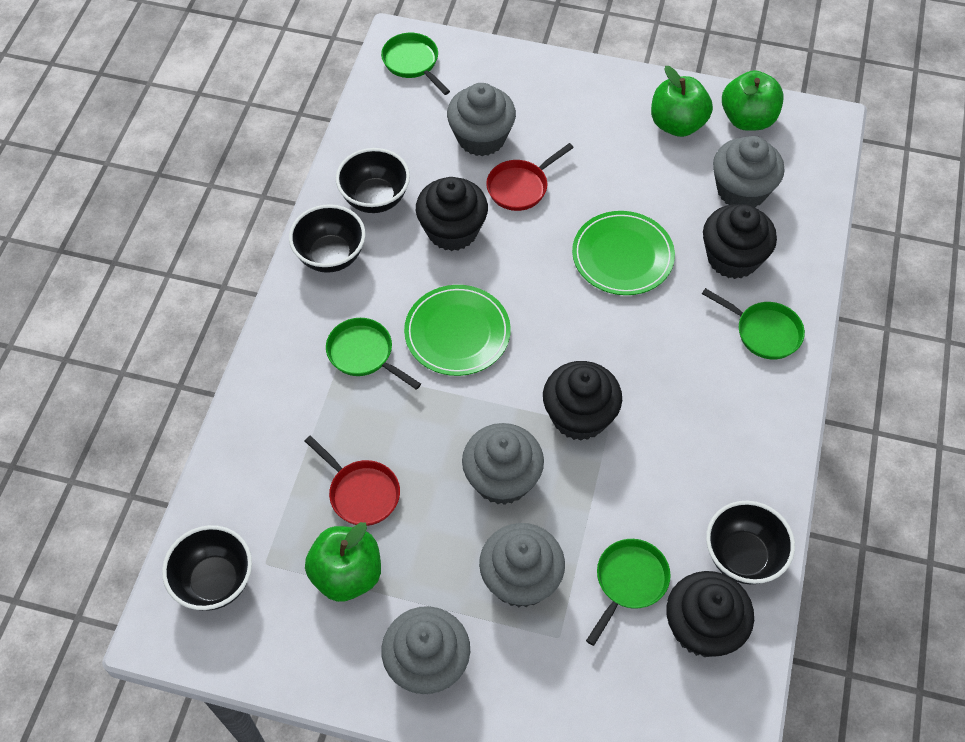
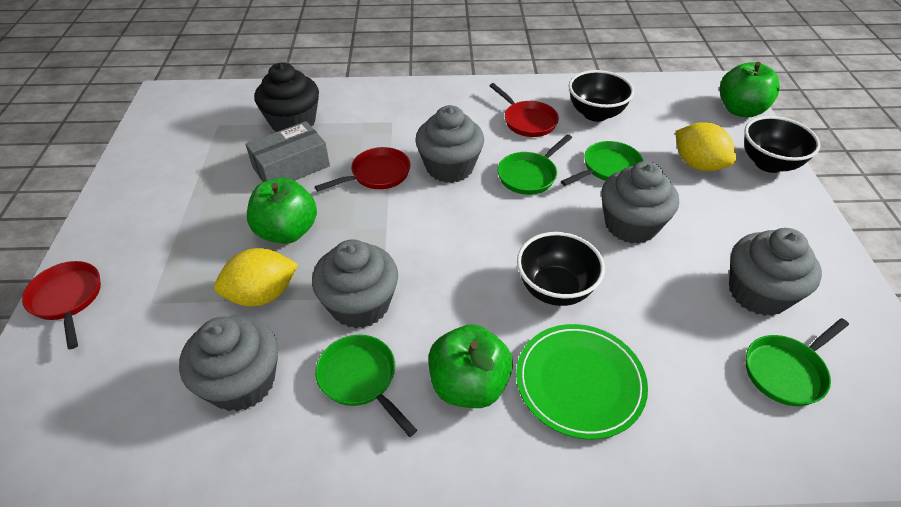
black bowl: 4 -> 3
black cupcake: 4 -> 1
green plate: 2 -> 1
grey box: 0 -> 1
red pan: 2 -> 3
yellow lemon: 0 -> 2

